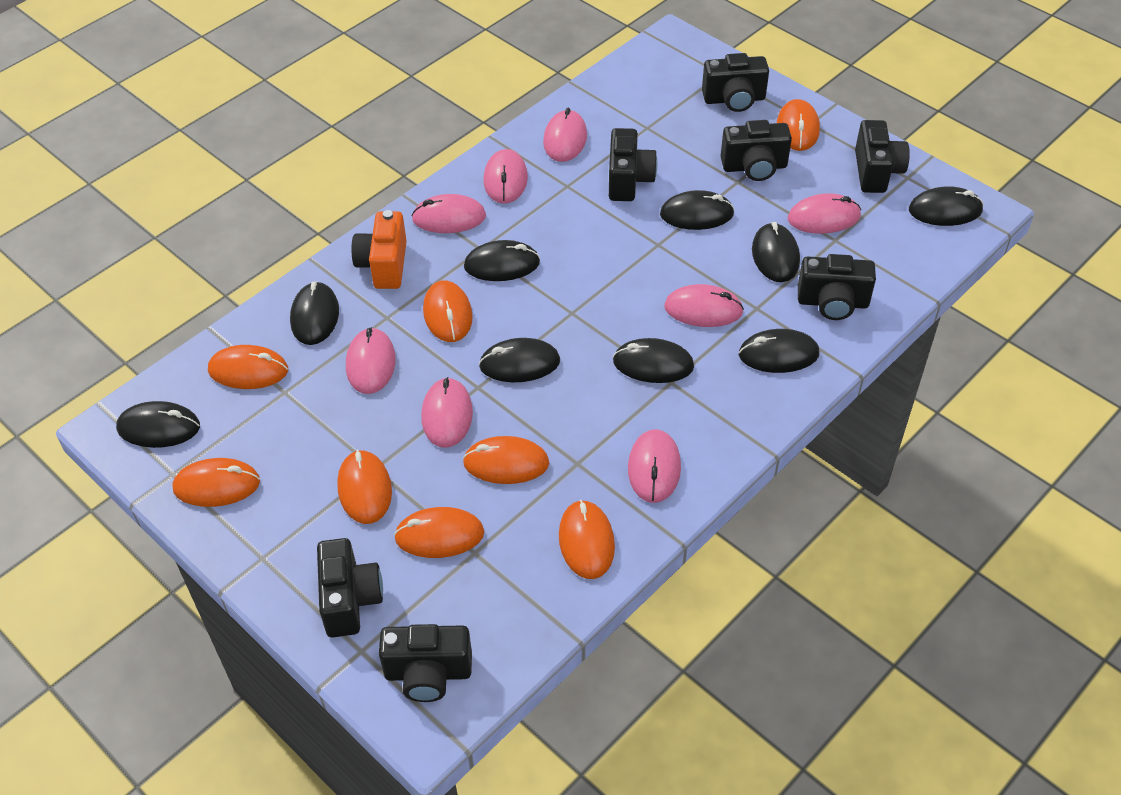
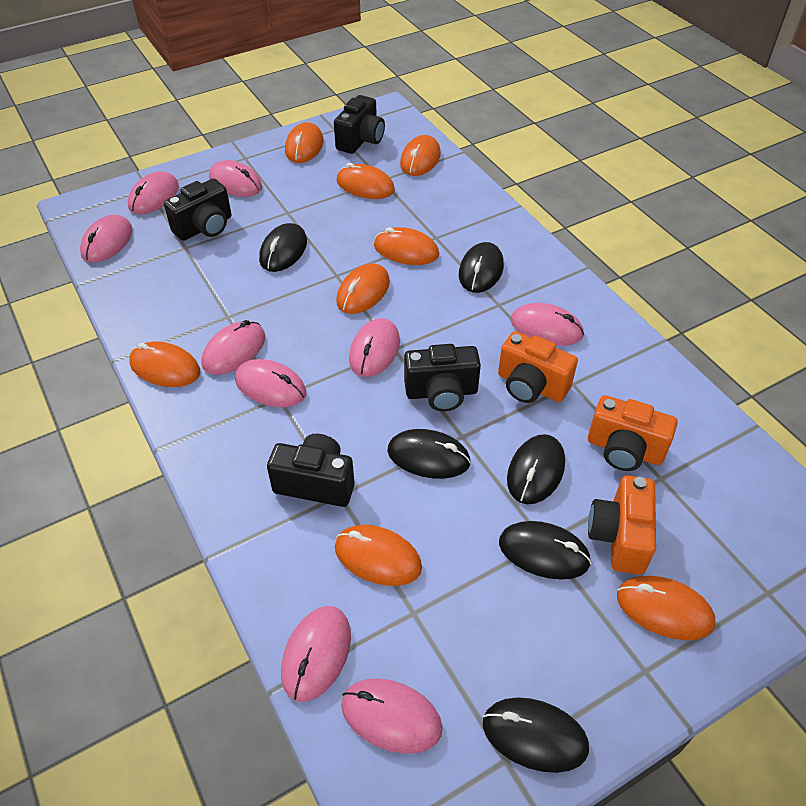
black camera: 7 -> 4
black mouse: 9 -> 6
orange camera: 1 -> 3
pink mouse: 8 -> 9

